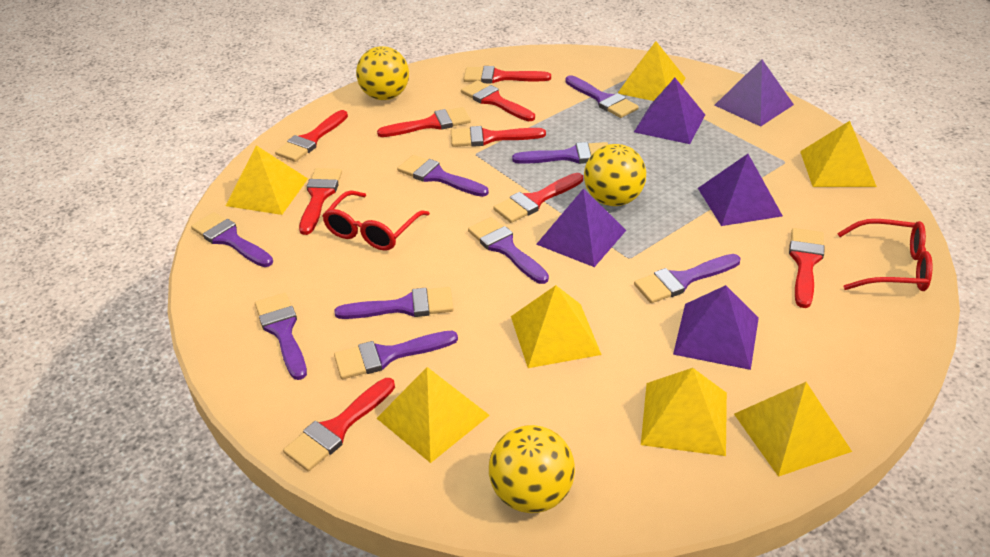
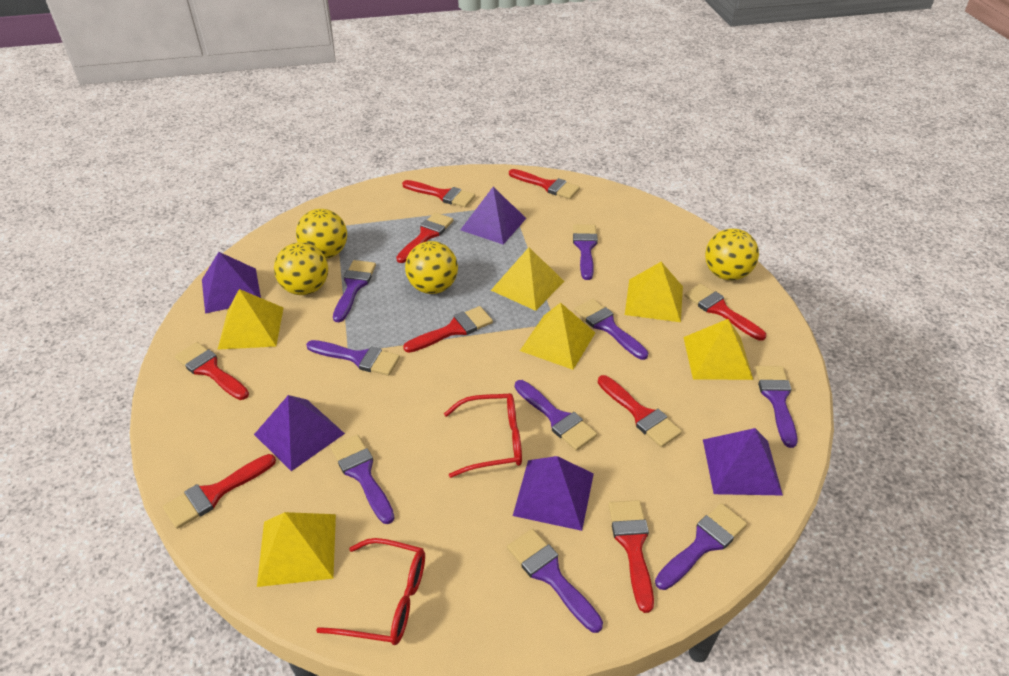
yellow ball: 3 -> 4
yellow pyramid: 7 -> 6

